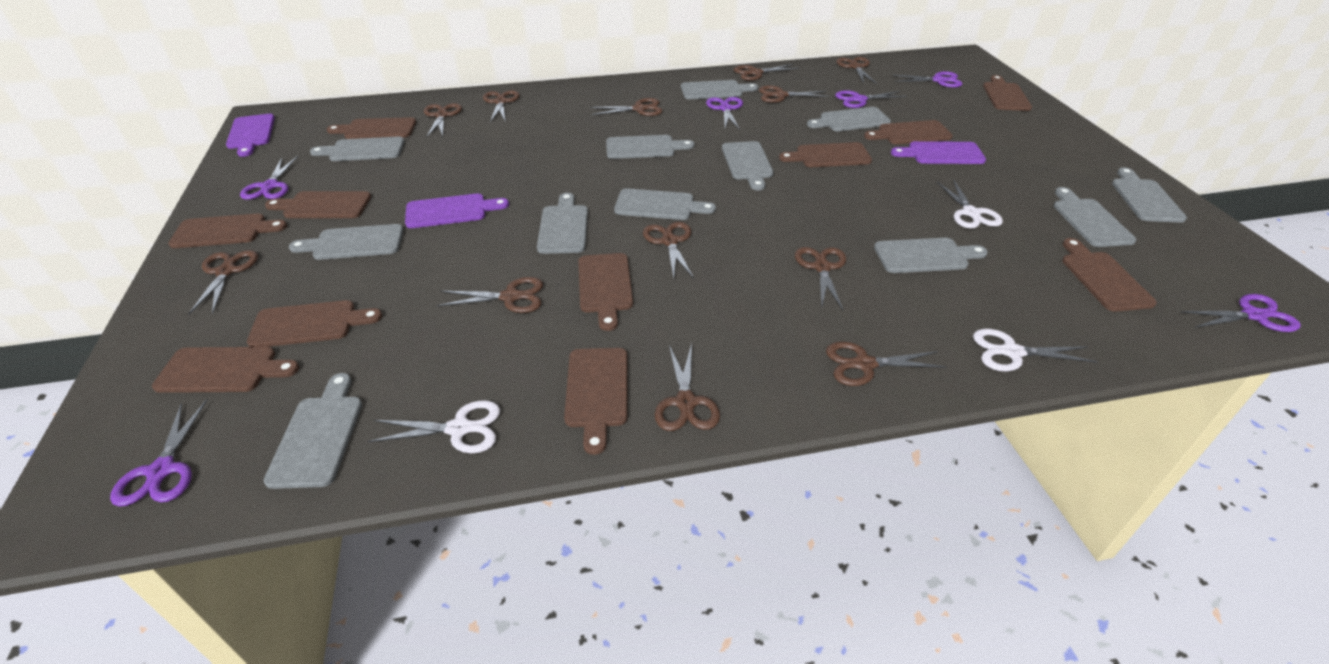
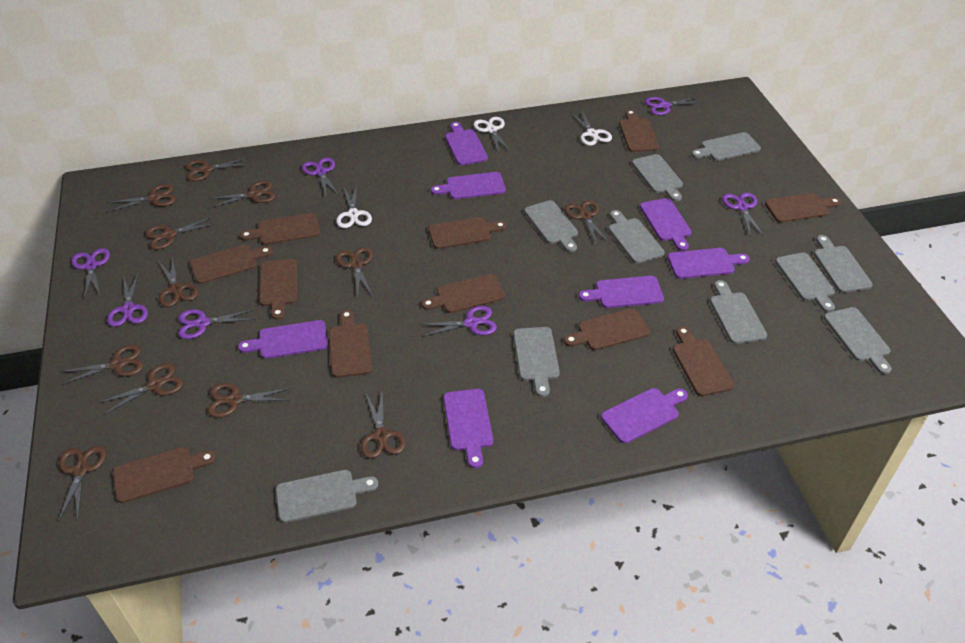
grey cutting board: 12 -> 10
purple cutting board: 3 -> 8
purple scissors: 6 -> 7

